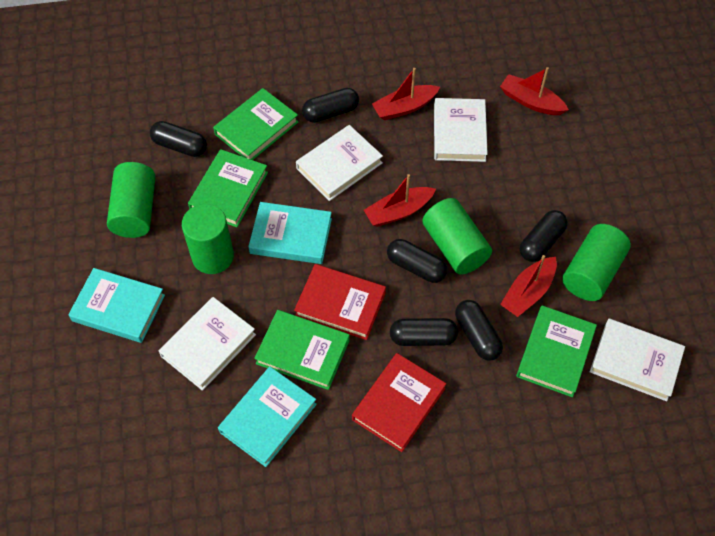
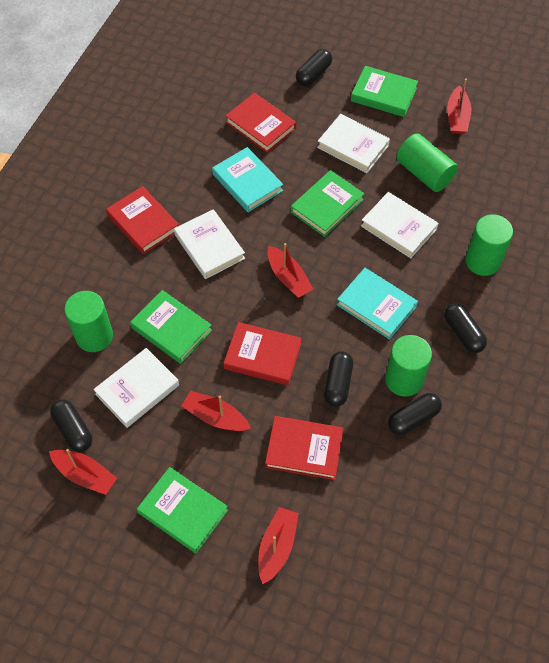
black capsule: 6 -> 5
red boat: 4 -> 5
red book: 2 -> 4
turquoise book: 3 -> 2

